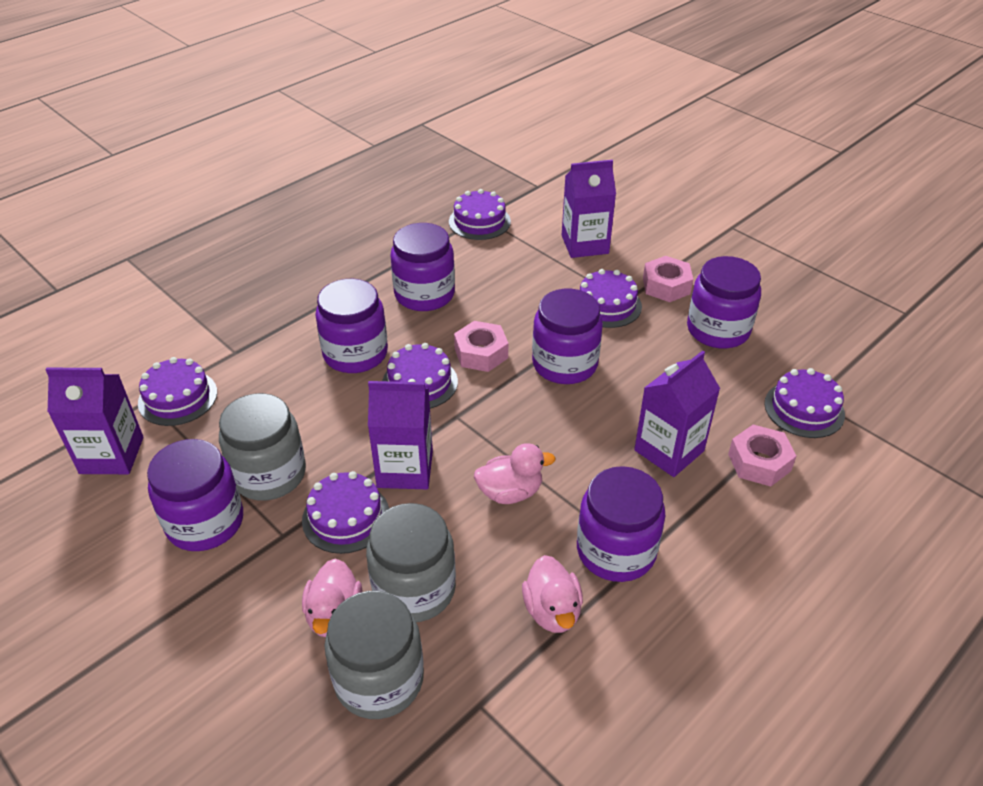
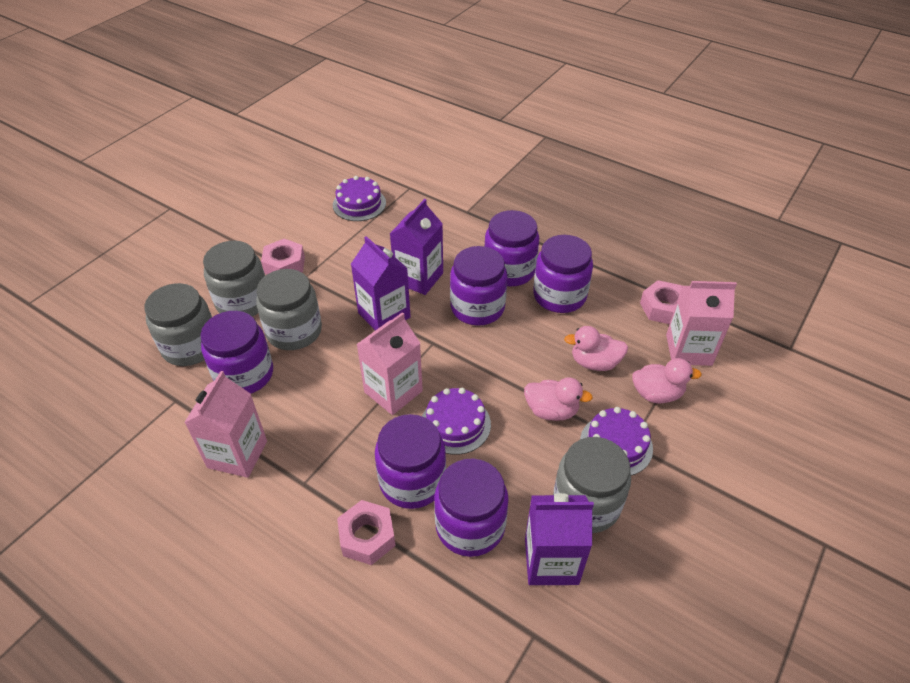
grey jar: 3 -> 4
pink carton: 0 -> 3
purple cake: 6 -> 3
purple carton: 4 -> 3

